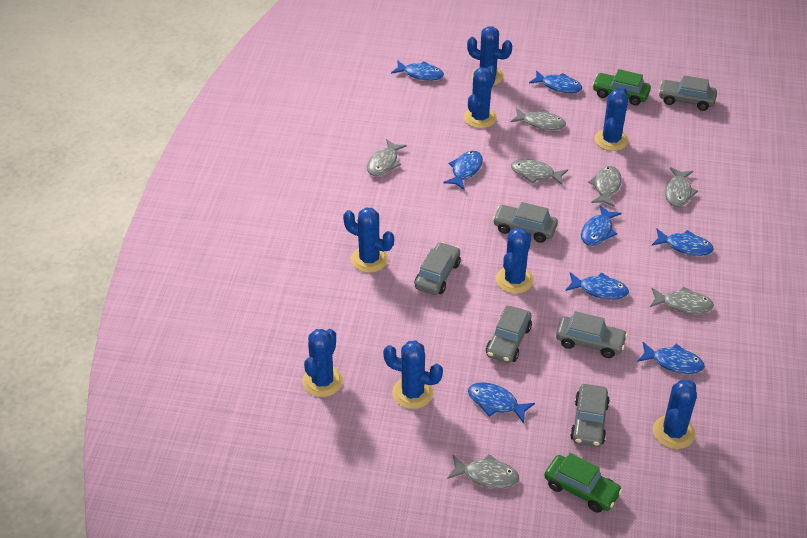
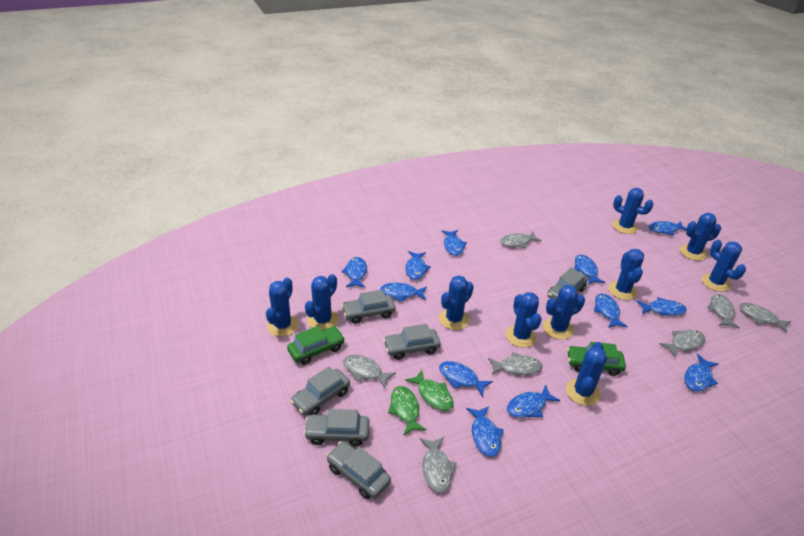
blue cactus: 8 -> 10
blue fish: 8 -> 12
green fish: 0 -> 2

